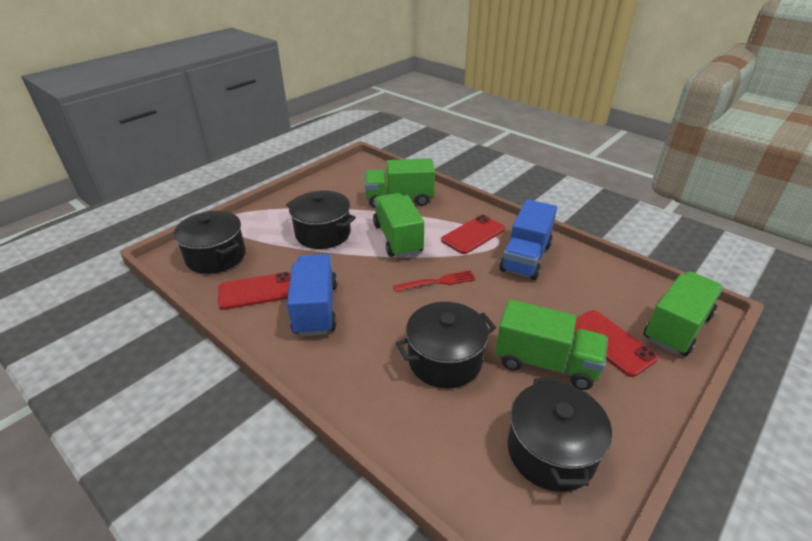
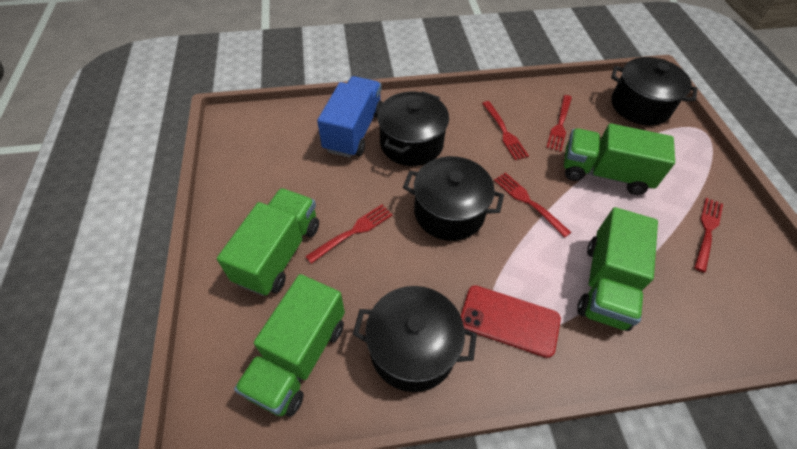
blue truck: 2 -> 1
red fork: 1 -> 5
red phone: 3 -> 1

